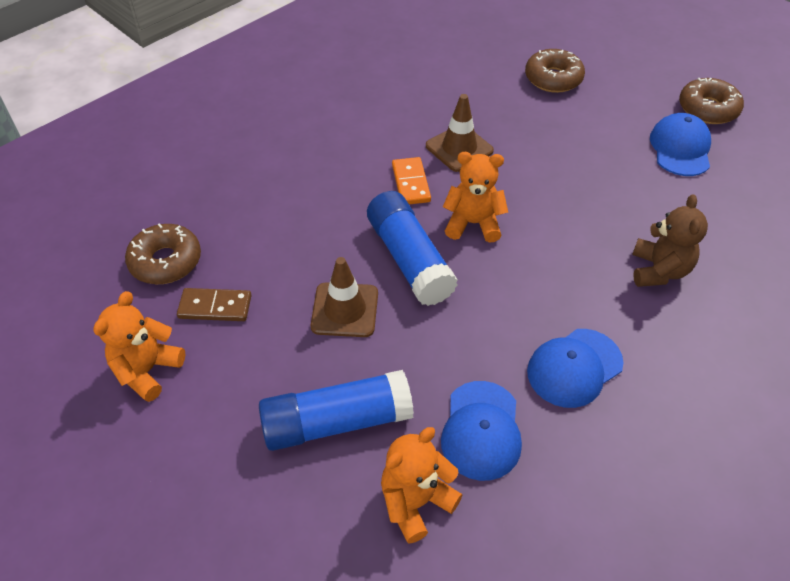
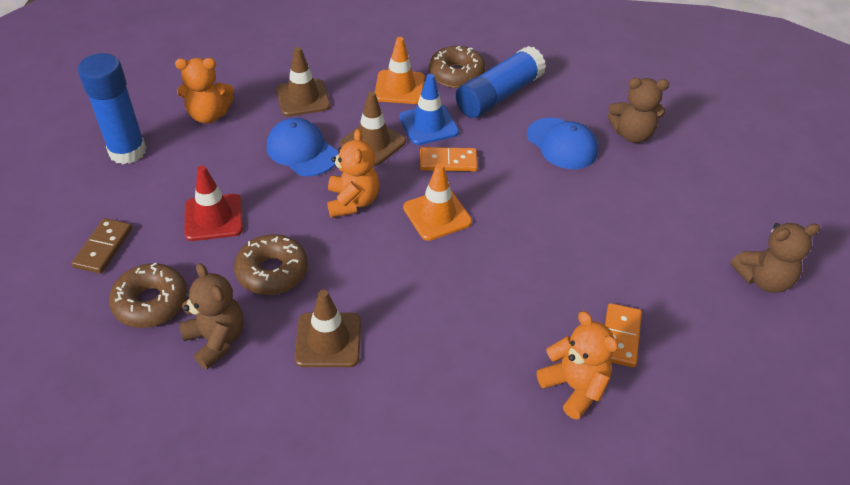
blue cap: 3 -> 2
blue traffic cone: 0 -> 1
brown teddy bear: 1 -> 3
brown traffic cone: 2 -> 3
orange domino: 1 -> 2
orange traffic cone: 0 -> 2
red traffic cone: 0 -> 1

